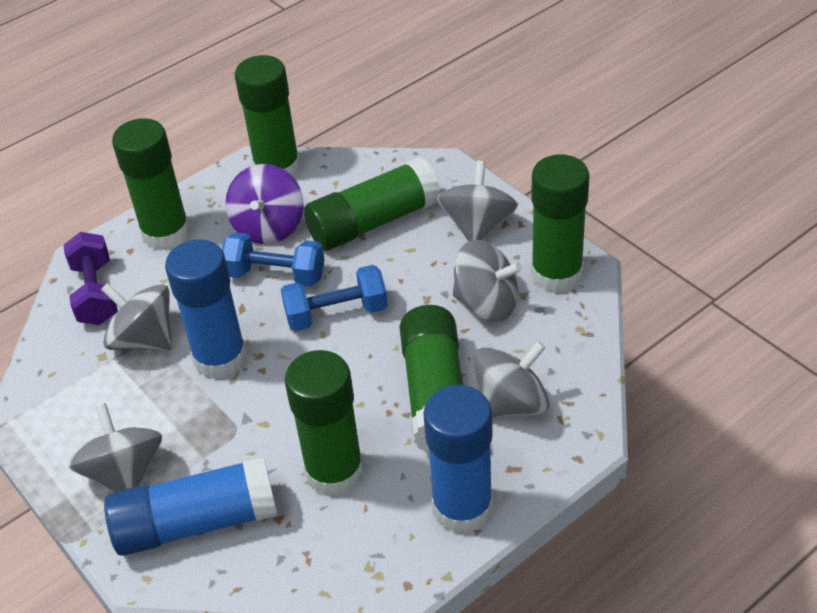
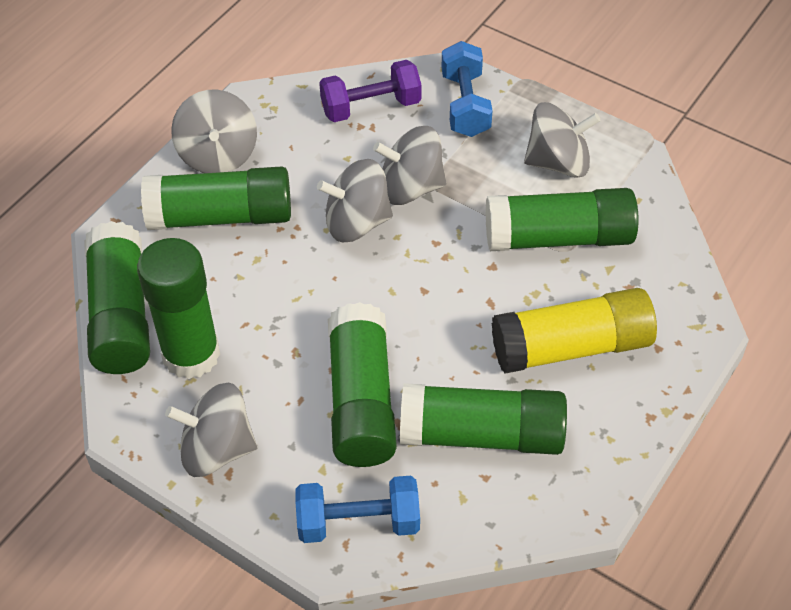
blue glue stick: 3 -> 0
purple spinning top: 1 -> 0
yellow glue stick: 0 -> 1

